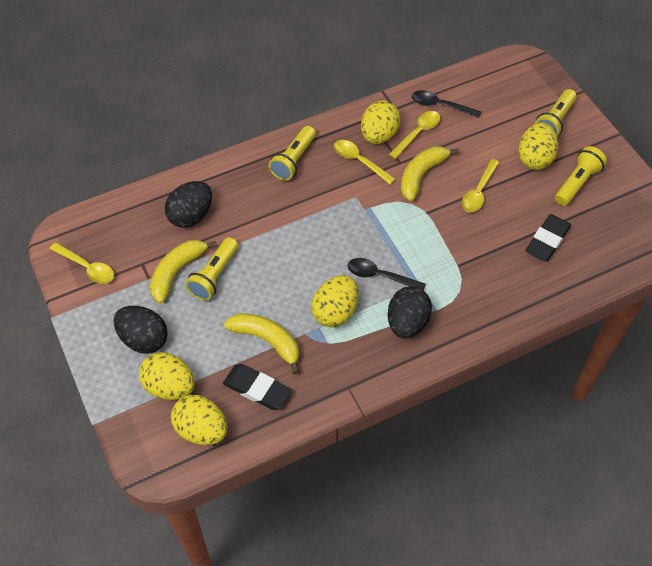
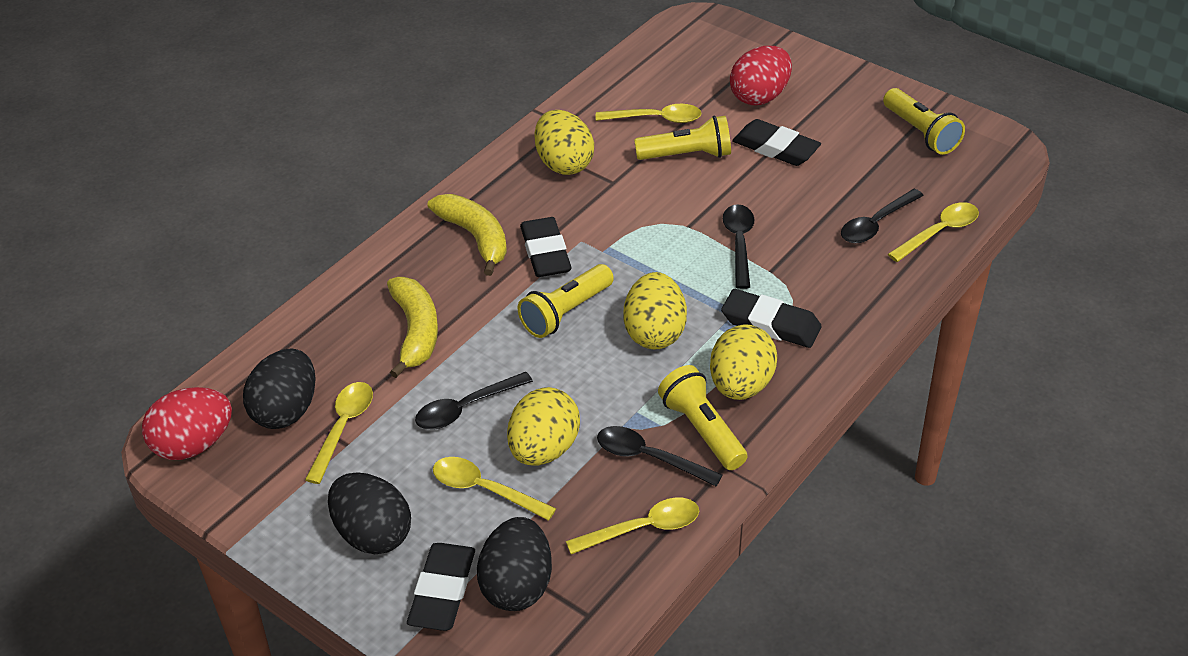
black eraser: 2 -> 4
black spoon: 2 -> 4
red egg: 0 -> 2
yellow banana: 3 -> 2
yellow egg: 5 -> 4
yellow spoon: 4 -> 5

